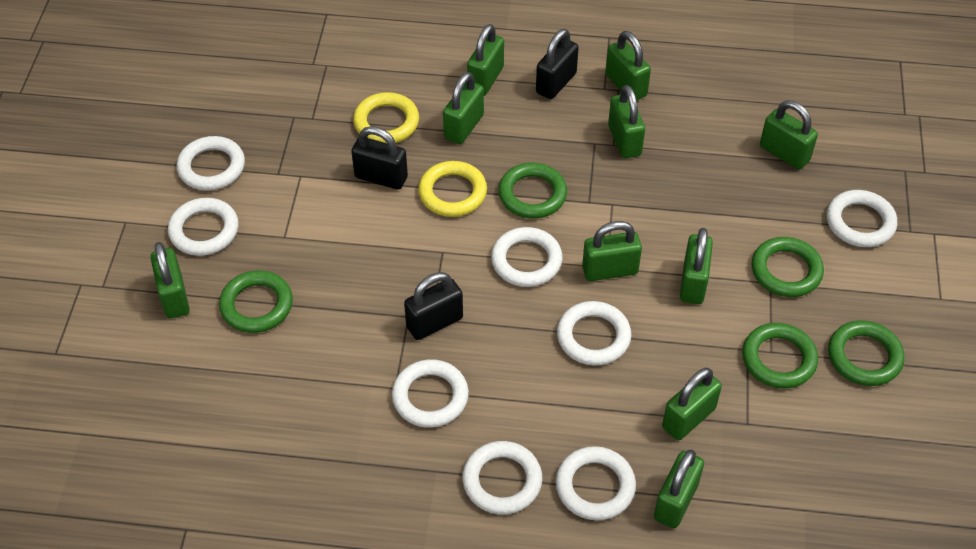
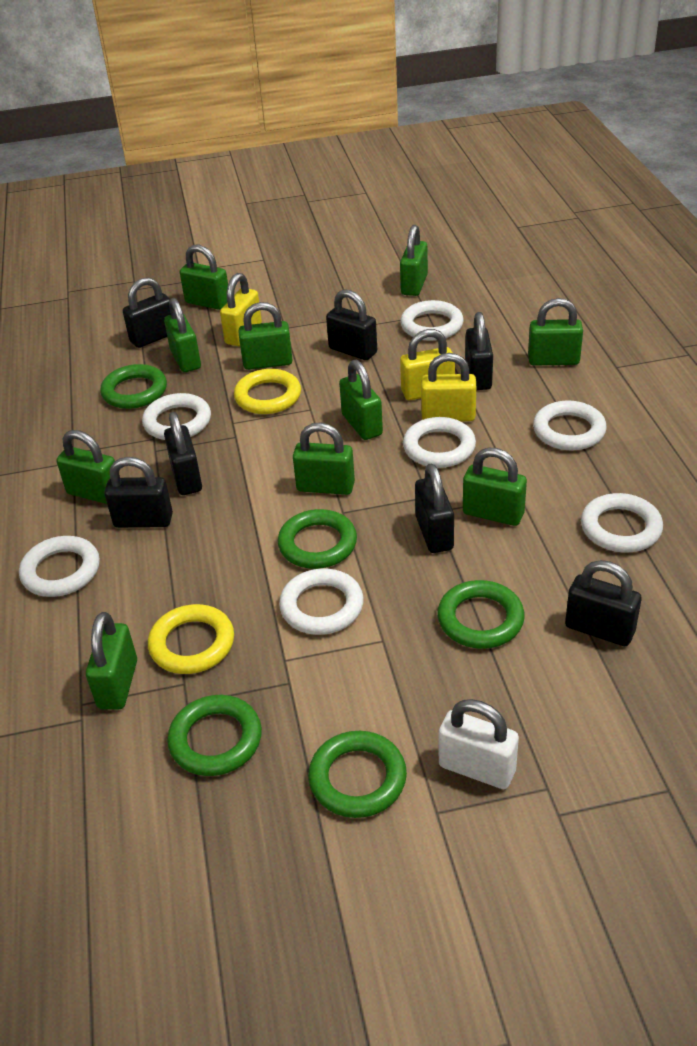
black padlock: 3 -> 7
white padlock: 0 -> 1
white ring: 8 -> 7
yellow padlock: 0 -> 3

